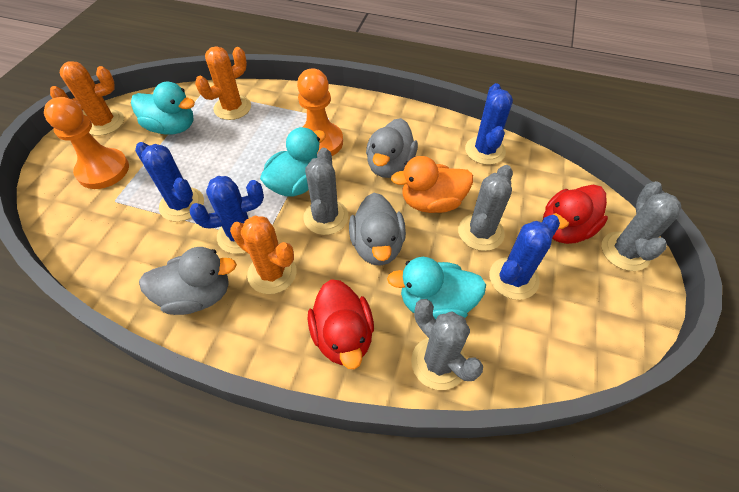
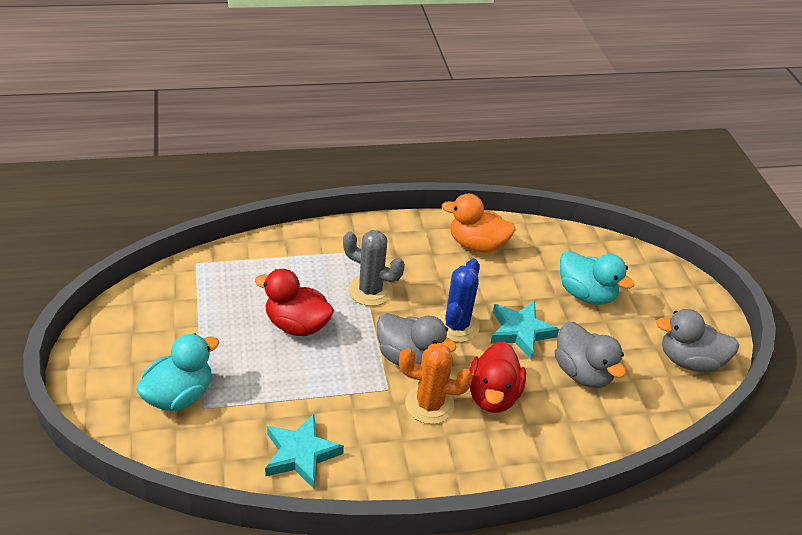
blue cactus: 4 -> 1
grey cactus: 4 -> 1
orange cactus: 3 -> 1
orange pawn: 2 -> 0
turquoise duck: 3 -> 2
turquoise star: 0 -> 2

